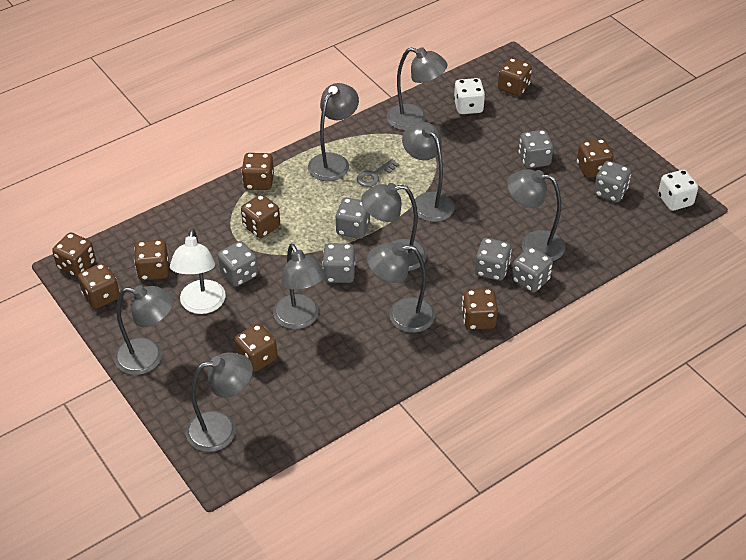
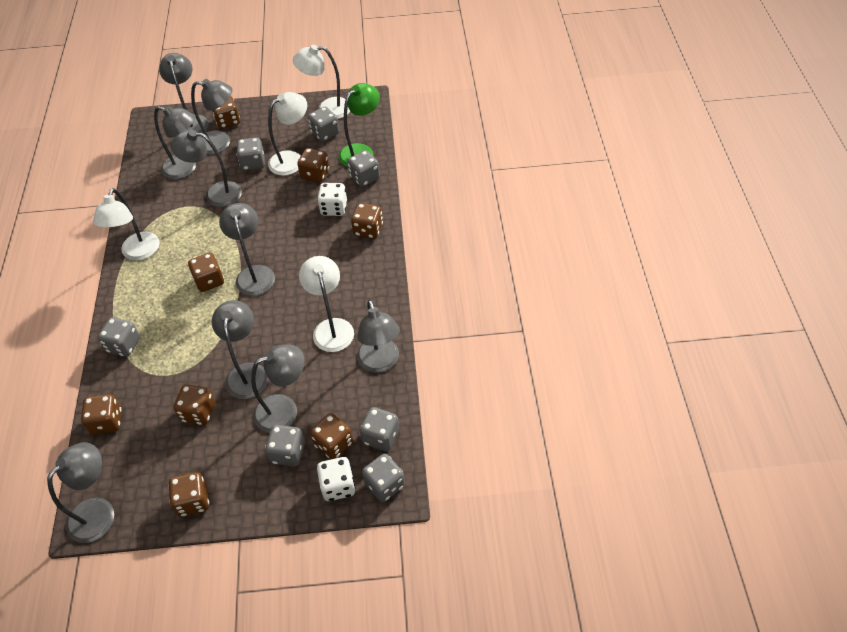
brown dice: 9 -> 8
green lamp: 0 -> 1
grey key: 1 -> 0
white lamp: 1 -> 4

